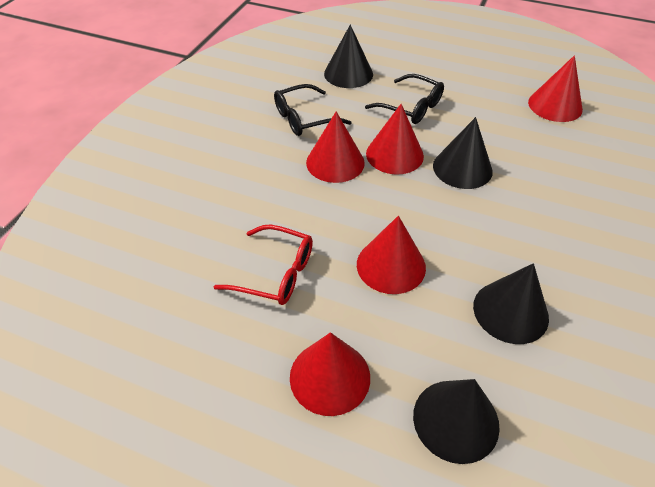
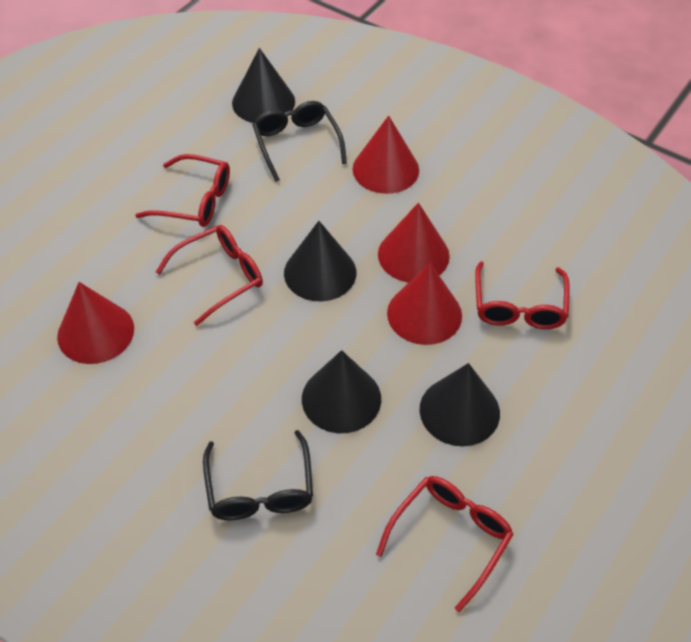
red cone: 5 -> 4
red glasses: 1 -> 4

